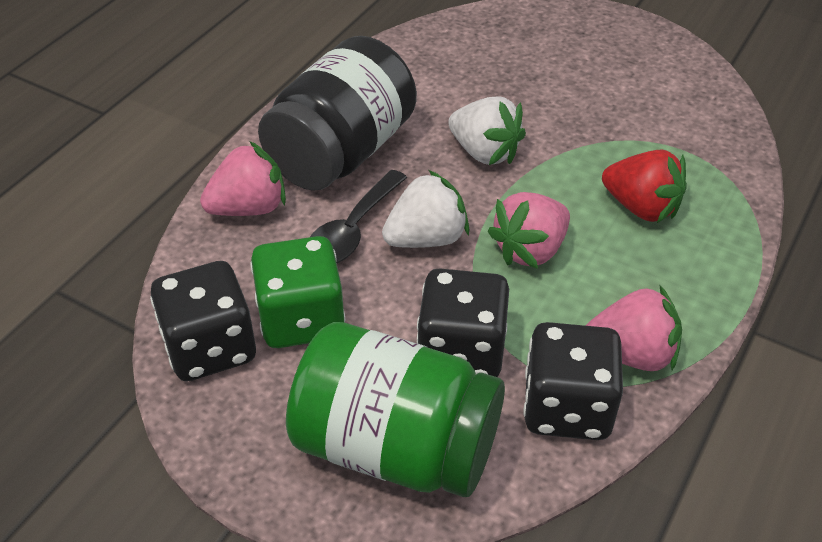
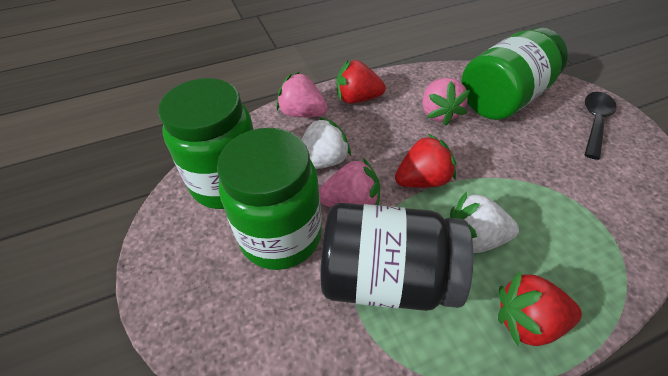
black dice: 3 -> 0
green dice: 1 -> 0
green jar: 1 -> 3
red strawberry: 1 -> 3

